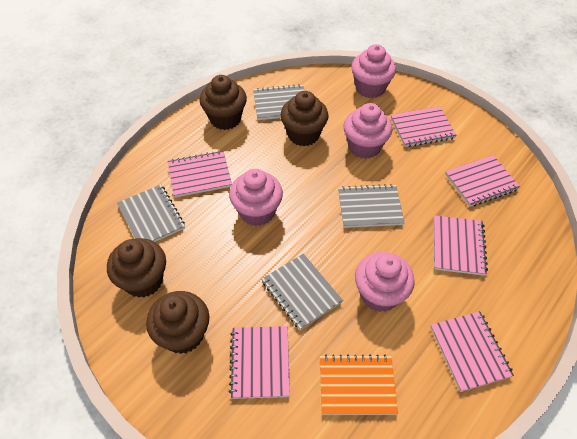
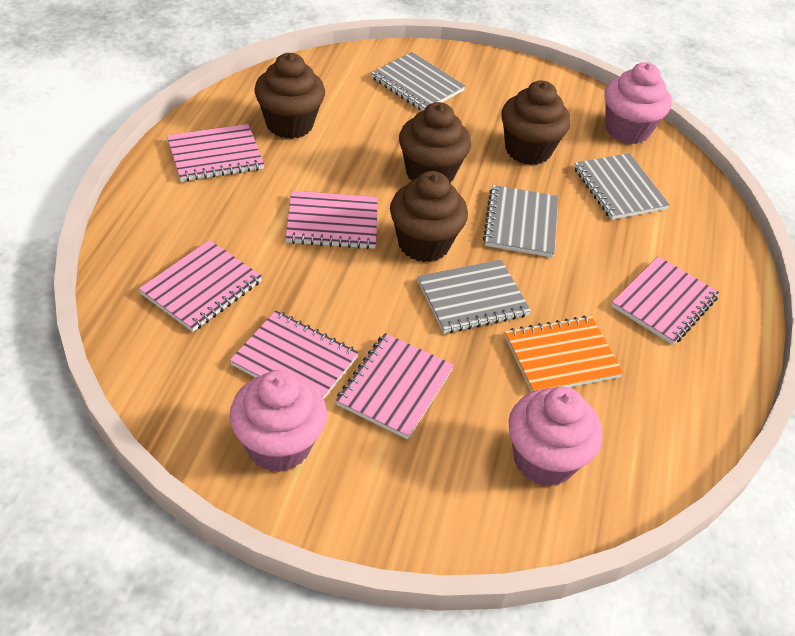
pink cupcake: 4 -> 3

